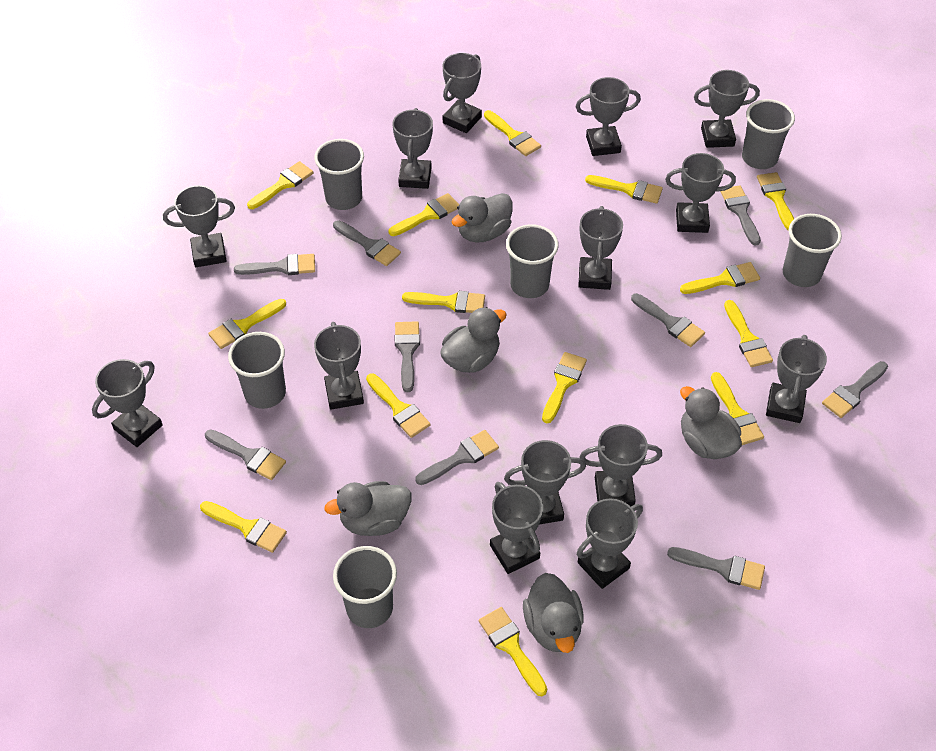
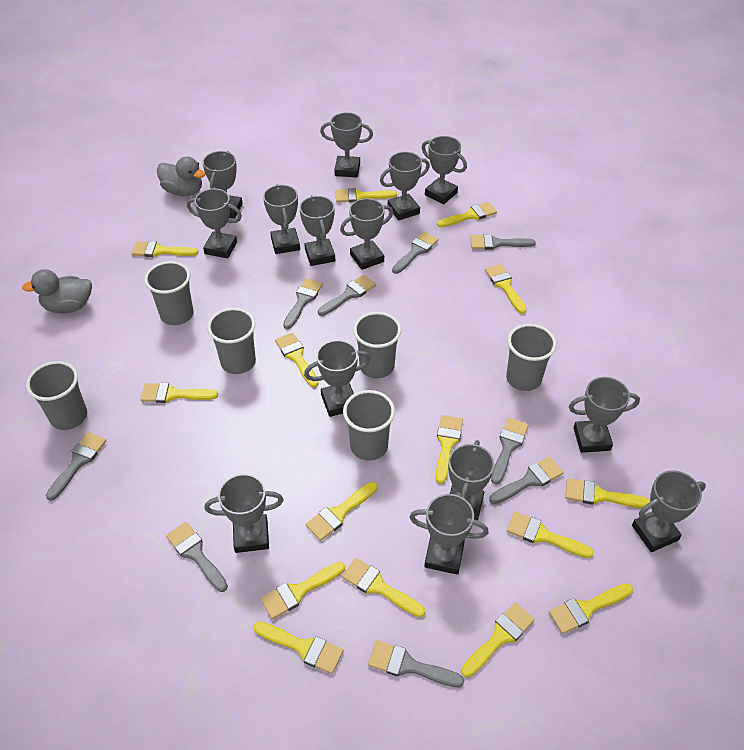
grey duck: 5 -> 2
yellow brush: 14 -> 15

